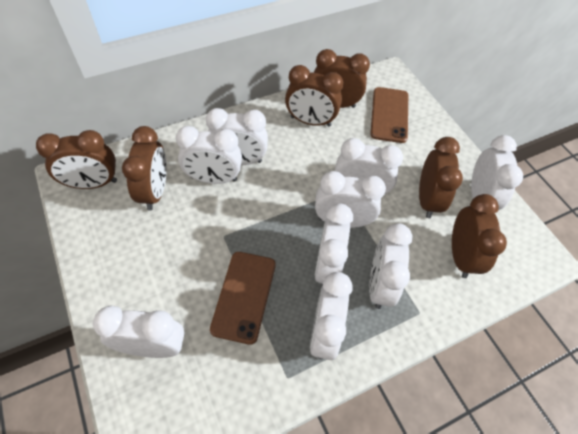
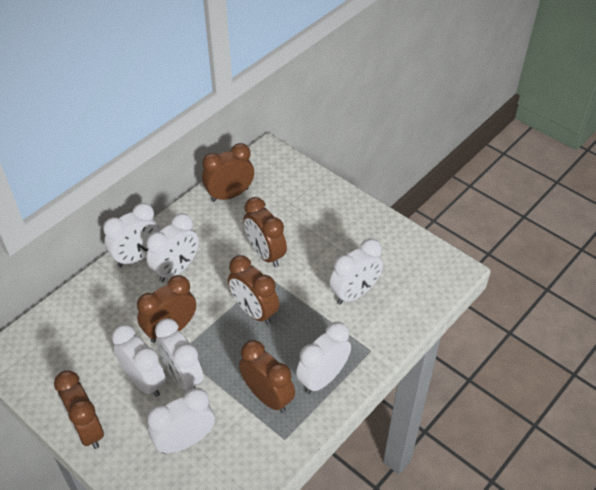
brown phone: 2 -> 0
white clock: 9 -> 7

